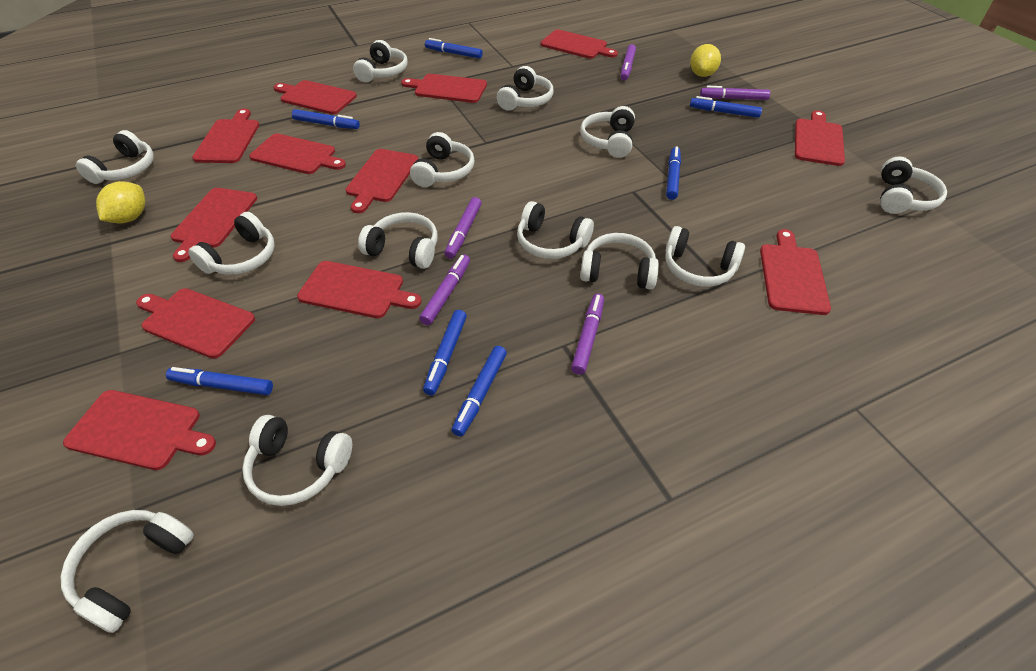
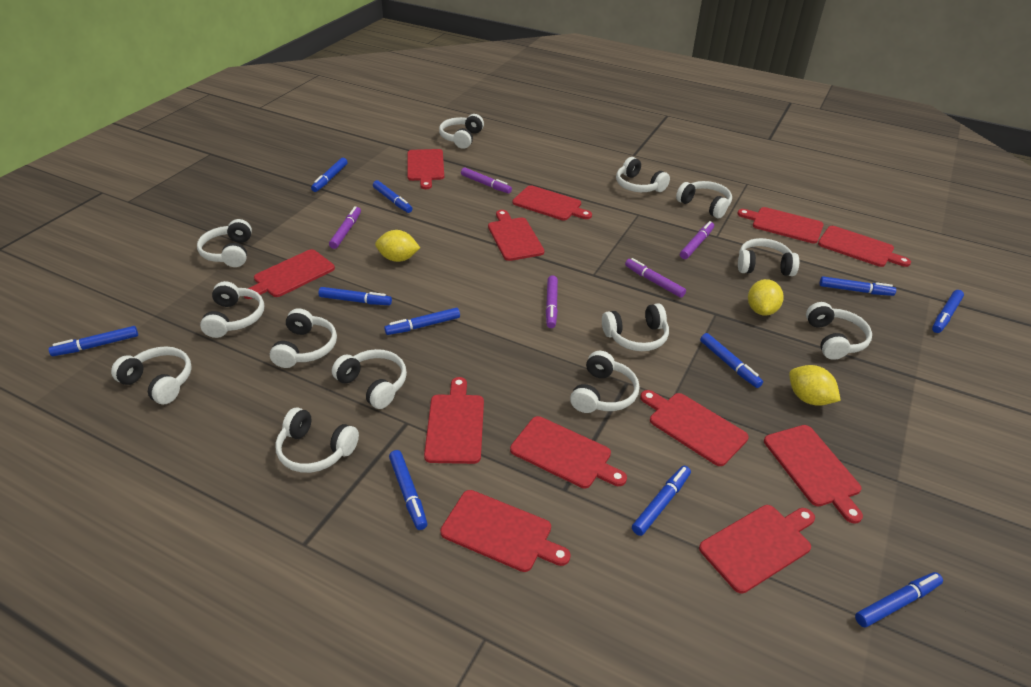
blue marker: 7 -> 11
yellow lemon: 2 -> 3

